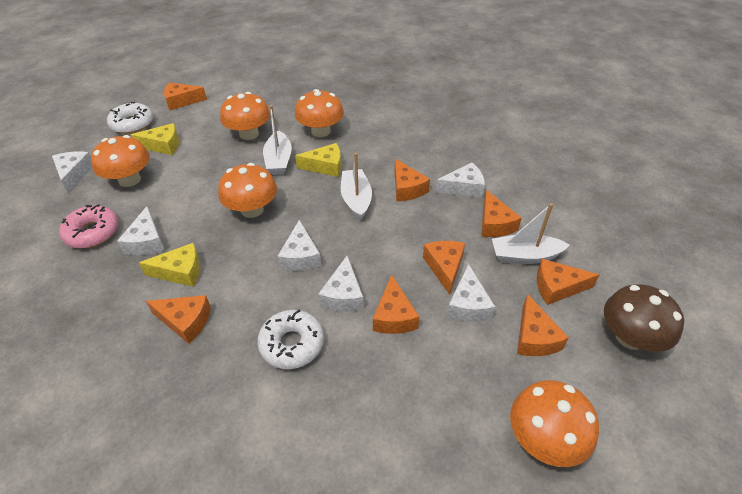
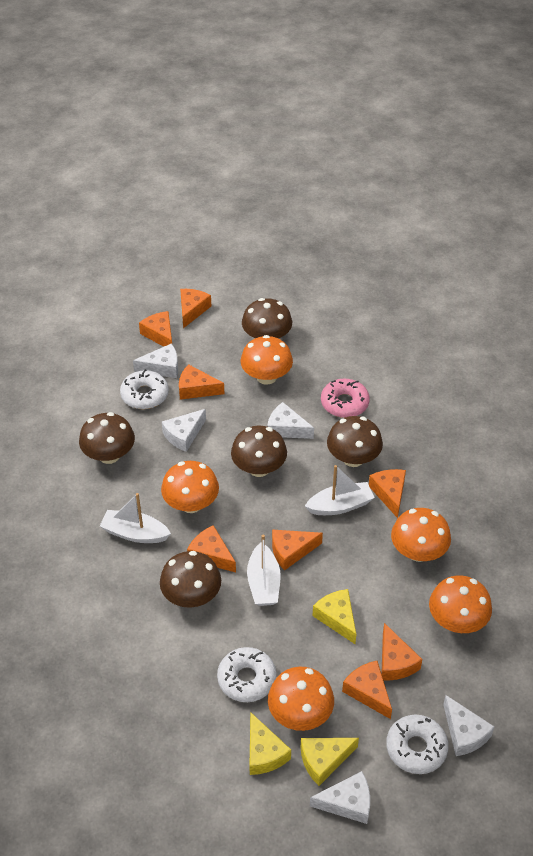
brown mushroom: 1 -> 5
white cheese: 6 -> 5
white donut: 2 -> 3

